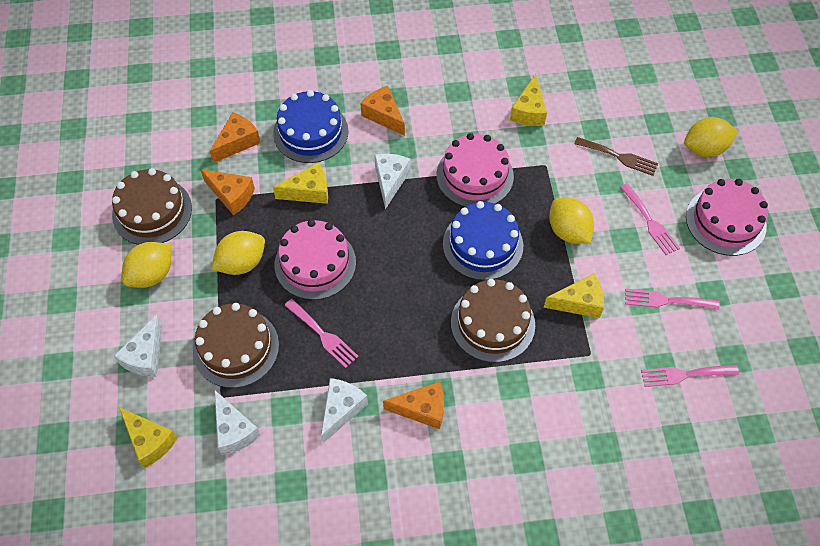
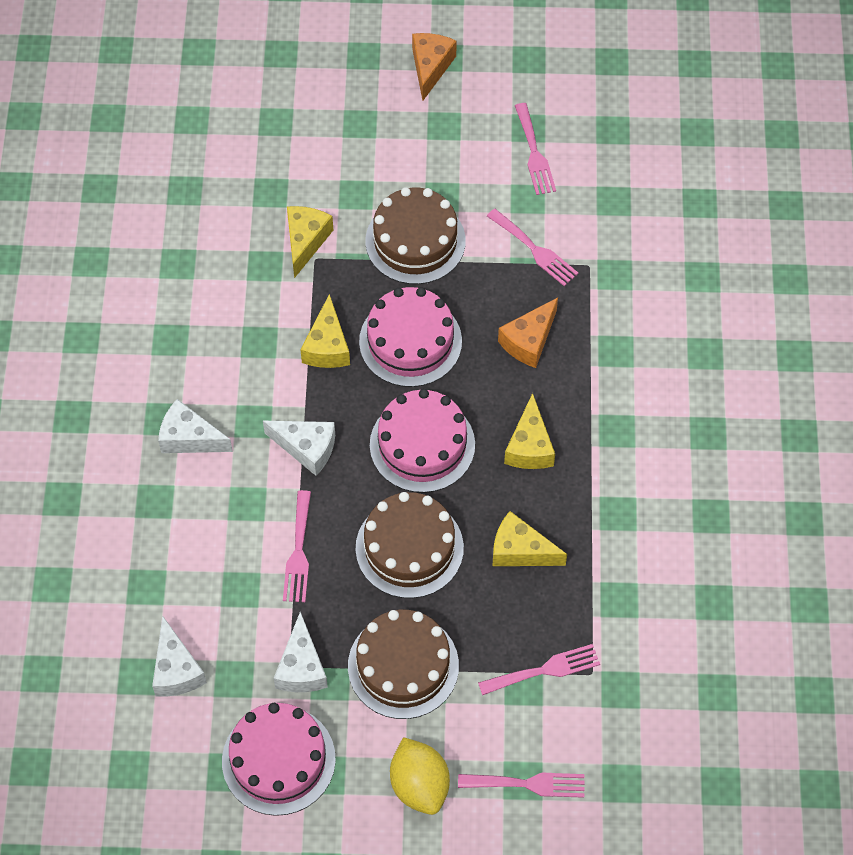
blue cake: 2 -> 0
brown fork: 1 -> 0
orange cheese: 4 -> 2
pink fork: 4 -> 5
yellow lemon: 4 -> 1

